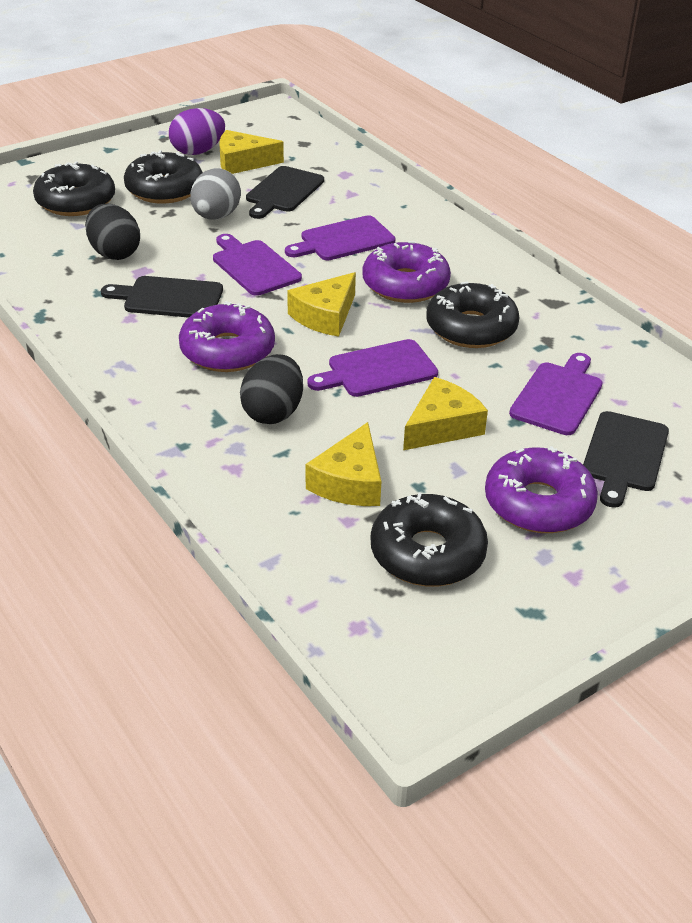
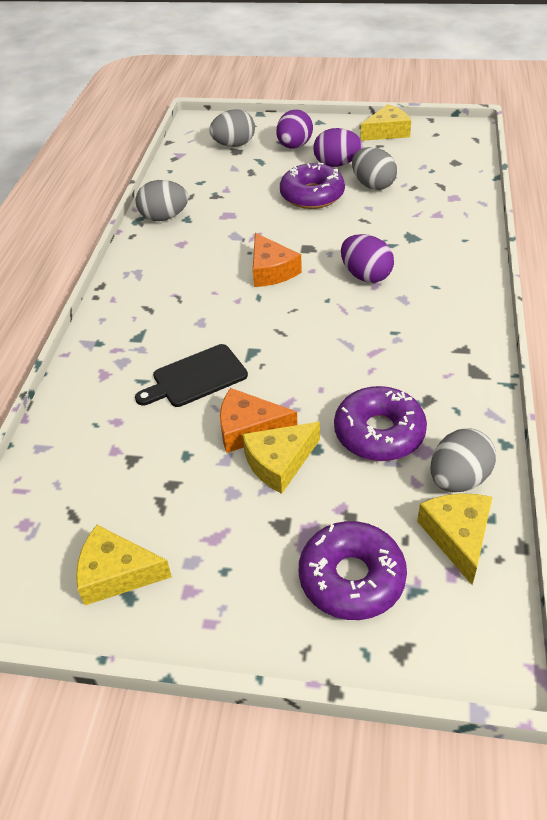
black cutting board: 3 -> 1
black donut: 4 -> 0
black egg: 2 -> 0
grey egg: 1 -> 4
orange cheese: 0 -> 2
purple cutting board: 4 -> 0
purple egg: 1 -> 3

